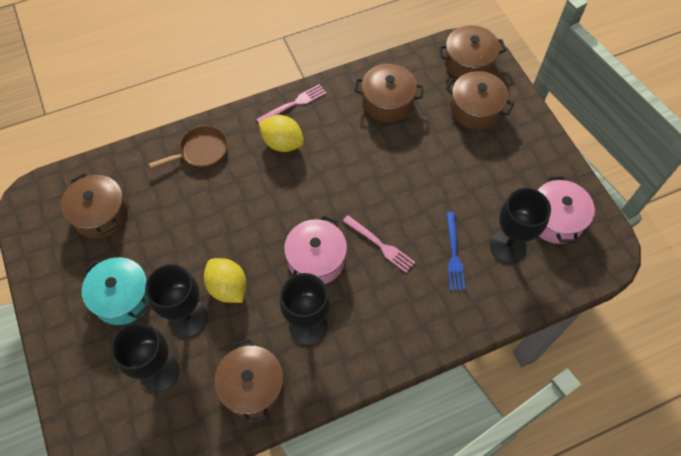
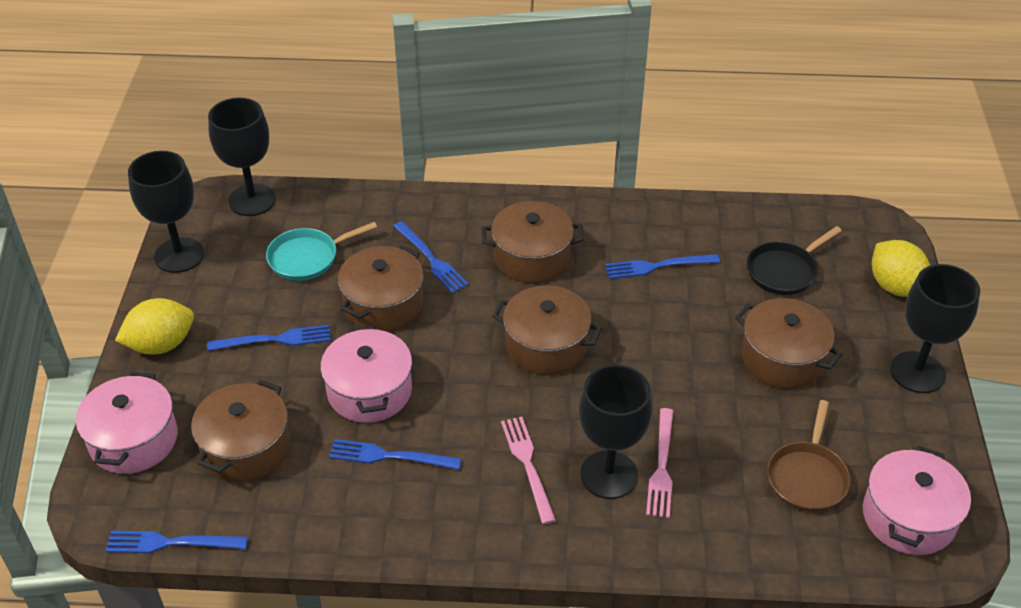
black pan: 0 -> 1
blue fork: 1 -> 5
pink pot: 2 -> 3
turquoise pan: 0 -> 1
turquoise pot: 1 -> 0

